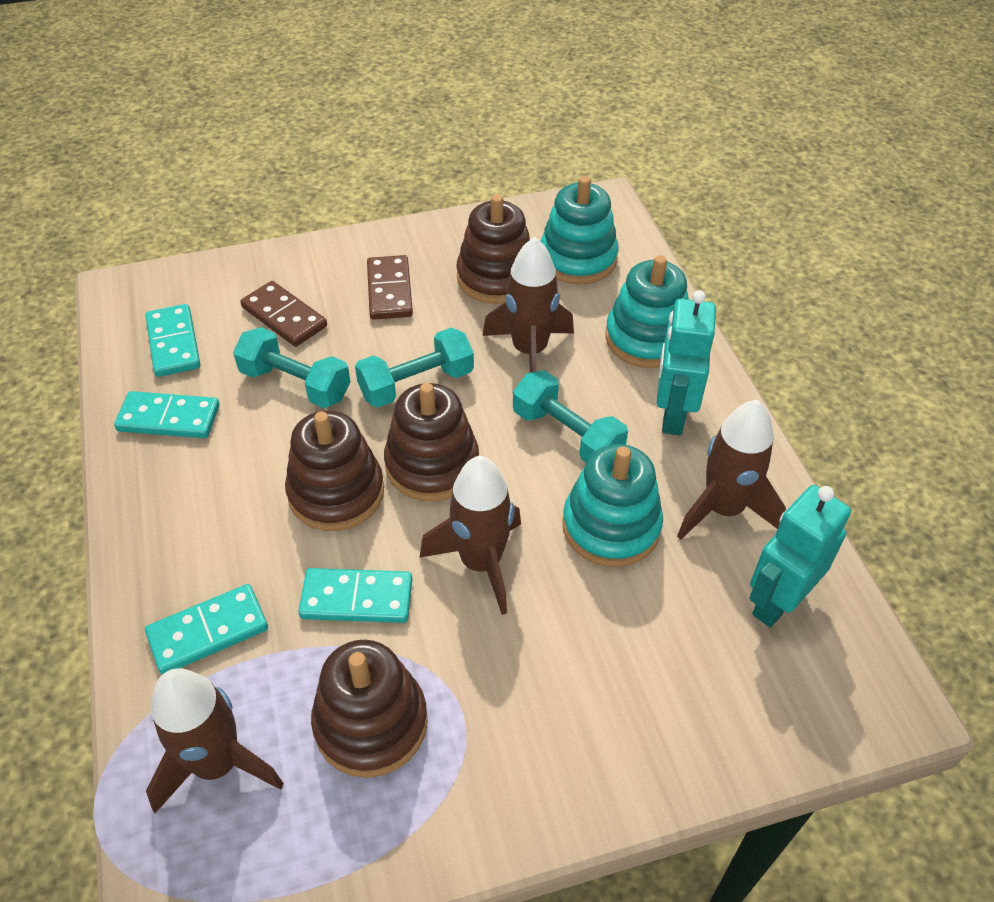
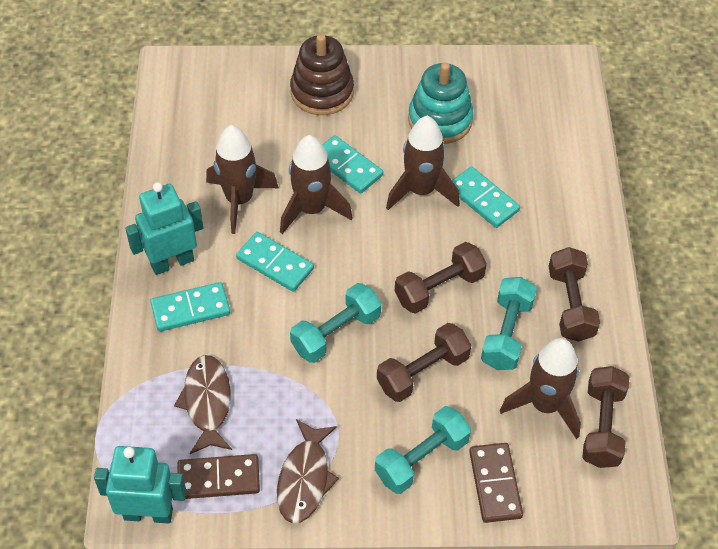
brown dumbbell: 0 -> 4
brown fish: 0 -> 2
brown stacking toy: 4 -> 1
turquoise stacking toy: 3 -> 1

